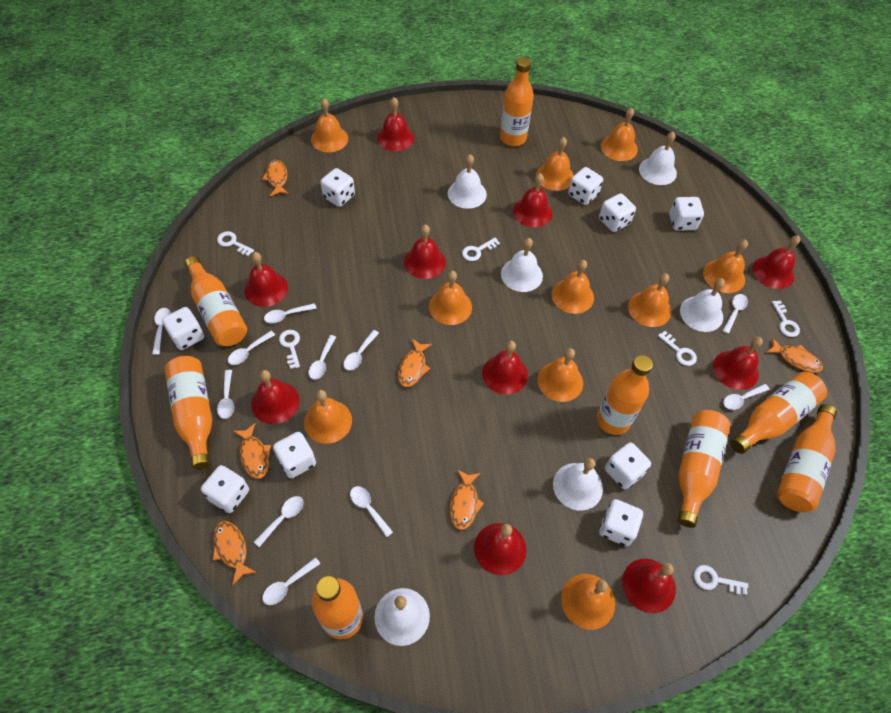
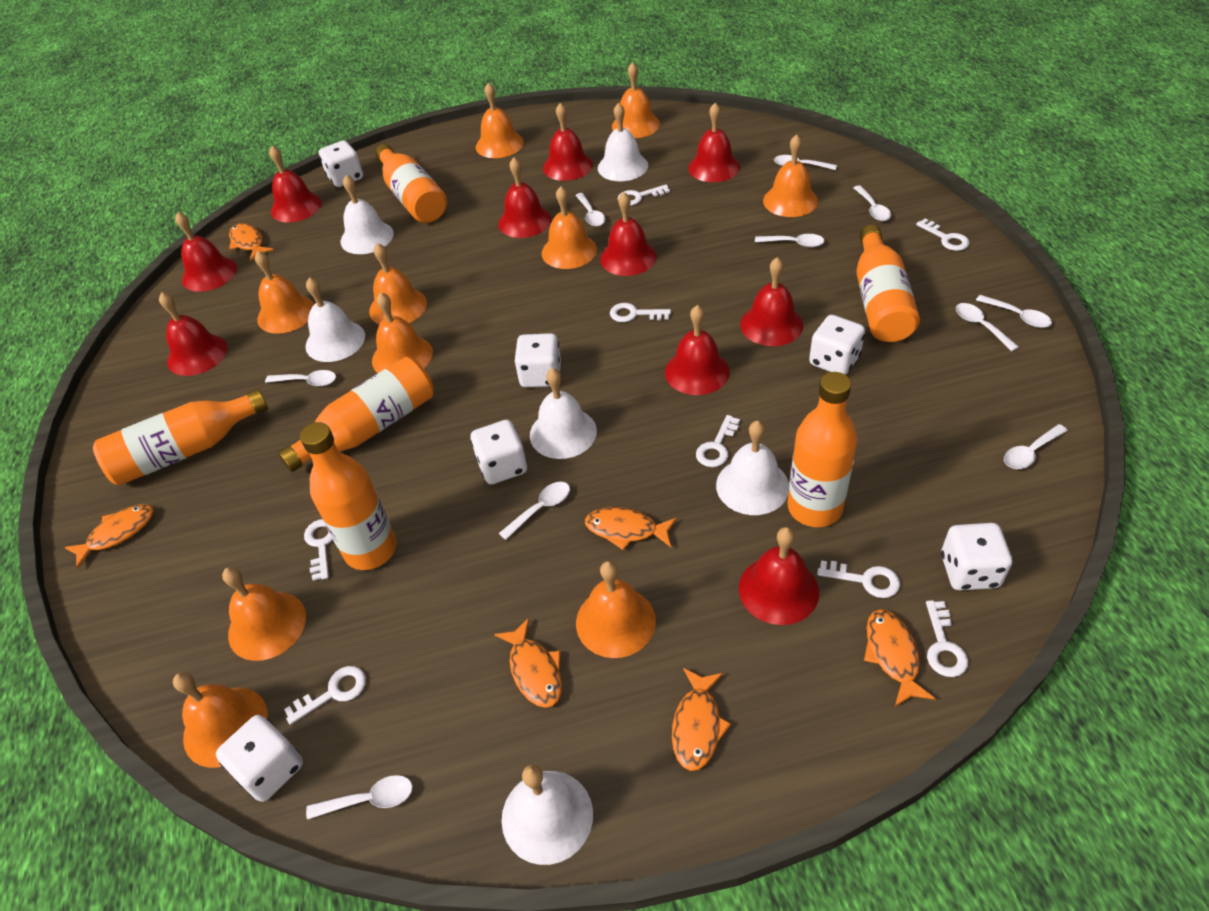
orange bottle: 8 -> 6
white dice: 9 -> 6
white key: 6 -> 8
white spoon: 11 -> 10

